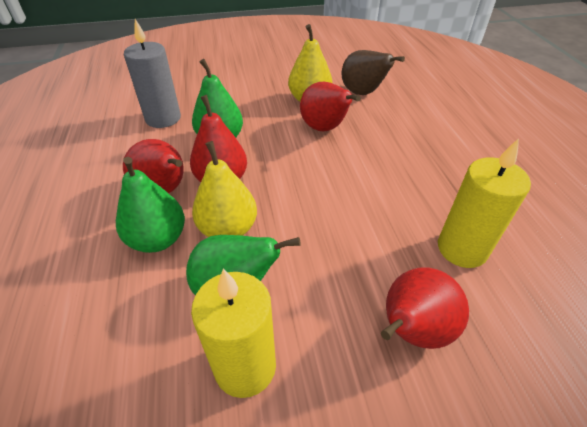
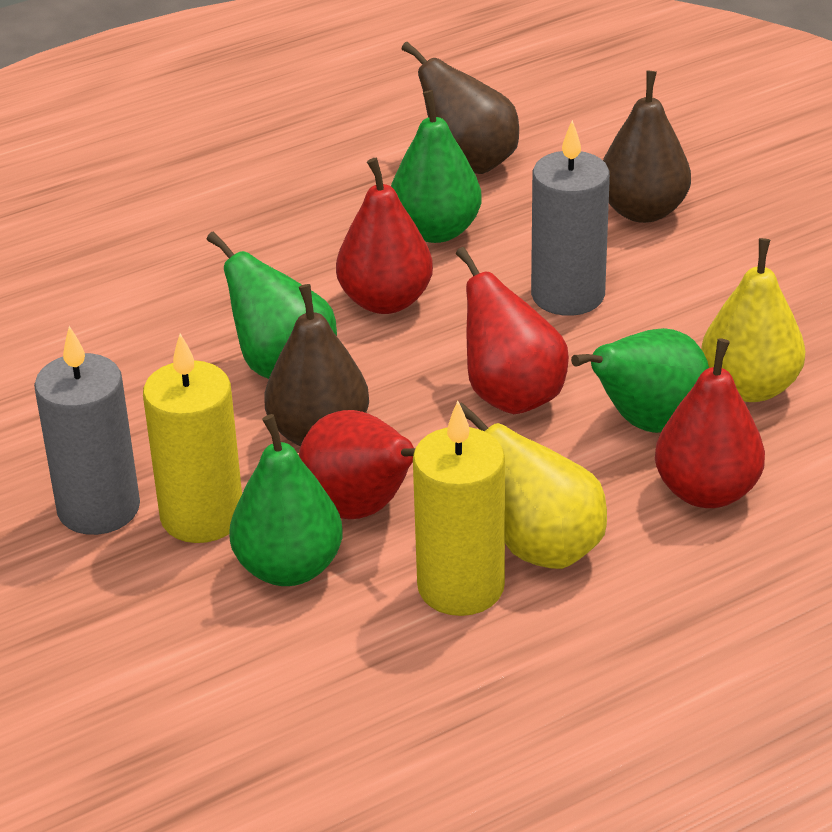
brown pear: 1 -> 3
green pear: 3 -> 4
grey candle: 1 -> 2

